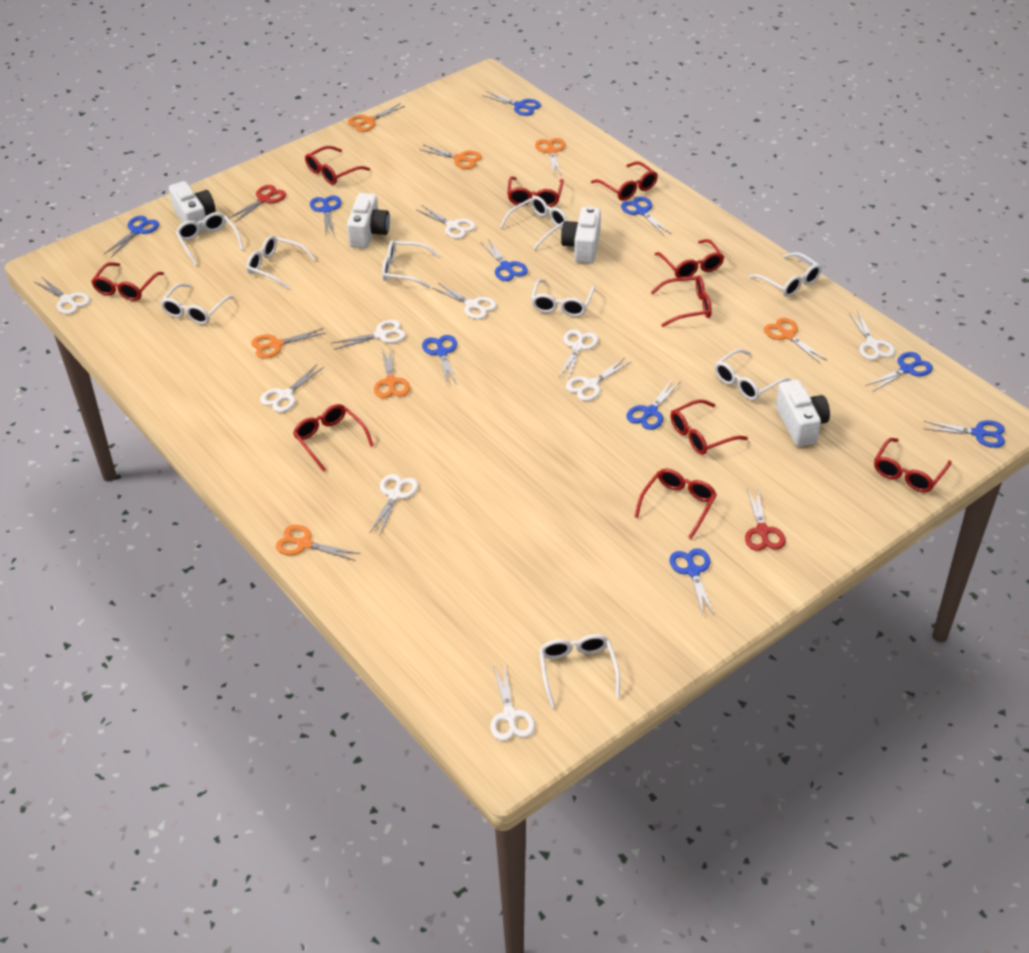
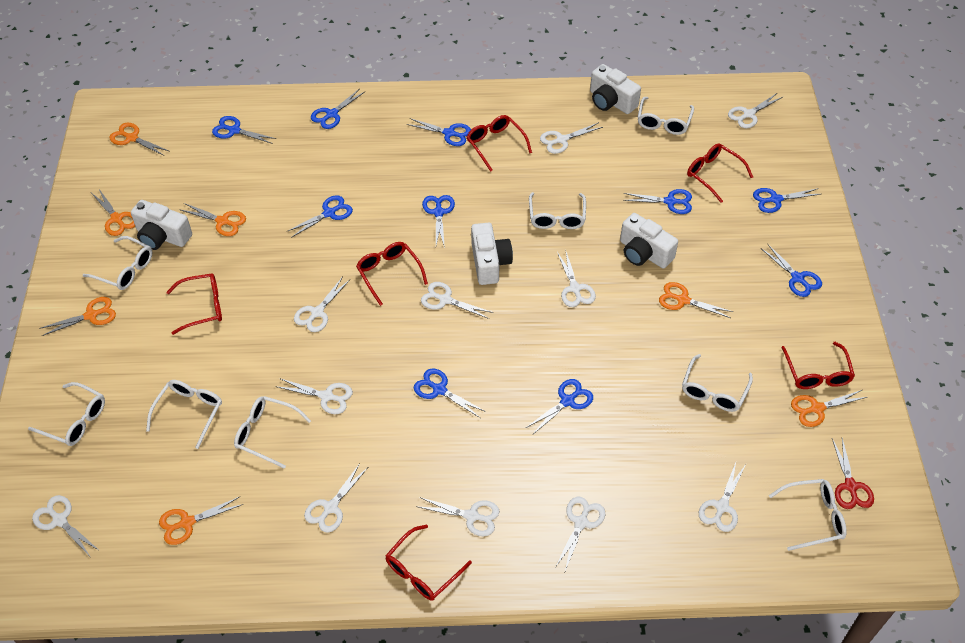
red glasses: 10 -> 6
red scissors: 2 -> 1
white glasses: 9 -> 8
white scissors: 10 -> 11

